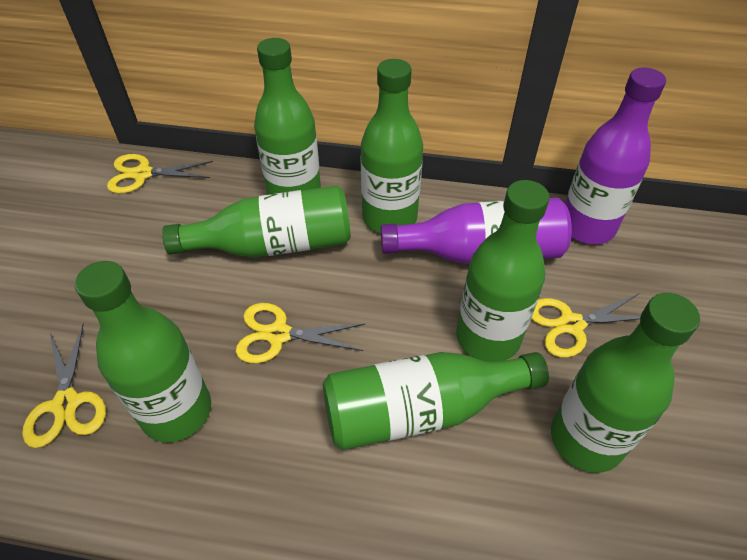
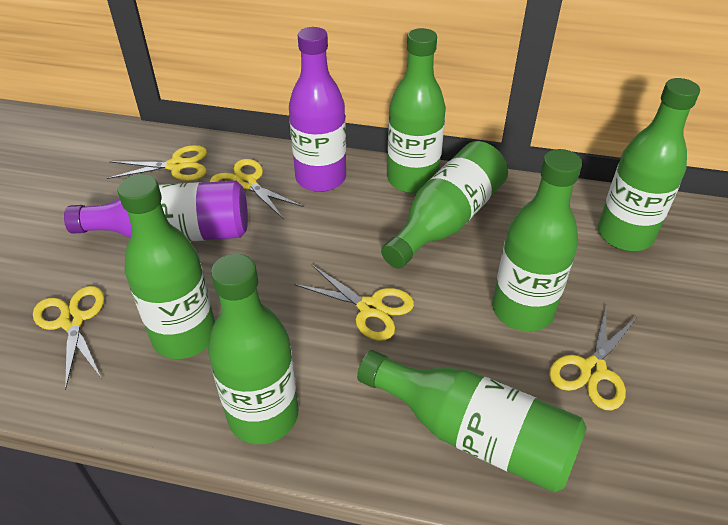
yellow scissors: 4 -> 5

